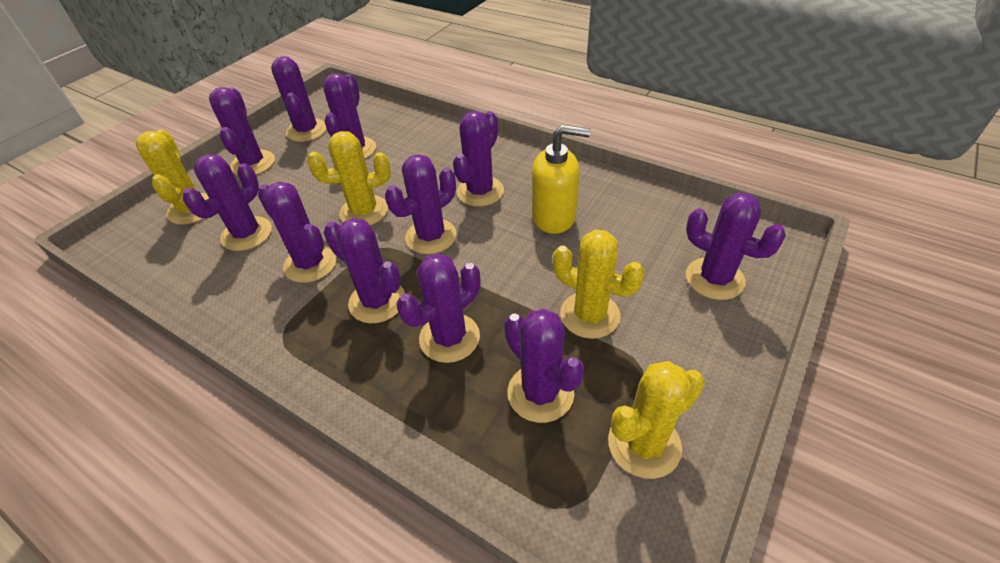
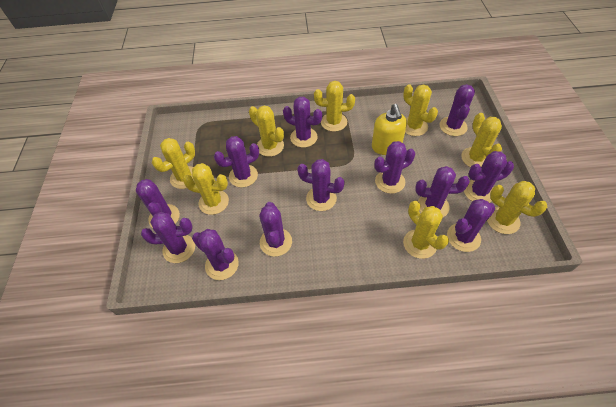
purple cactus: 11 -> 12
yellow cactus: 4 -> 8

